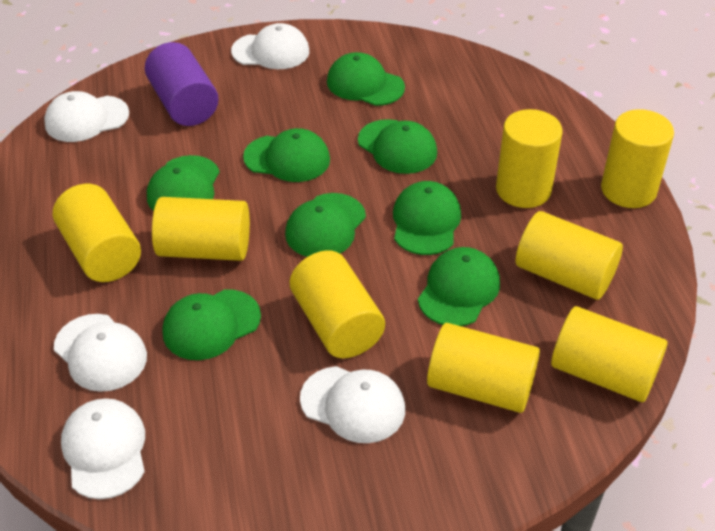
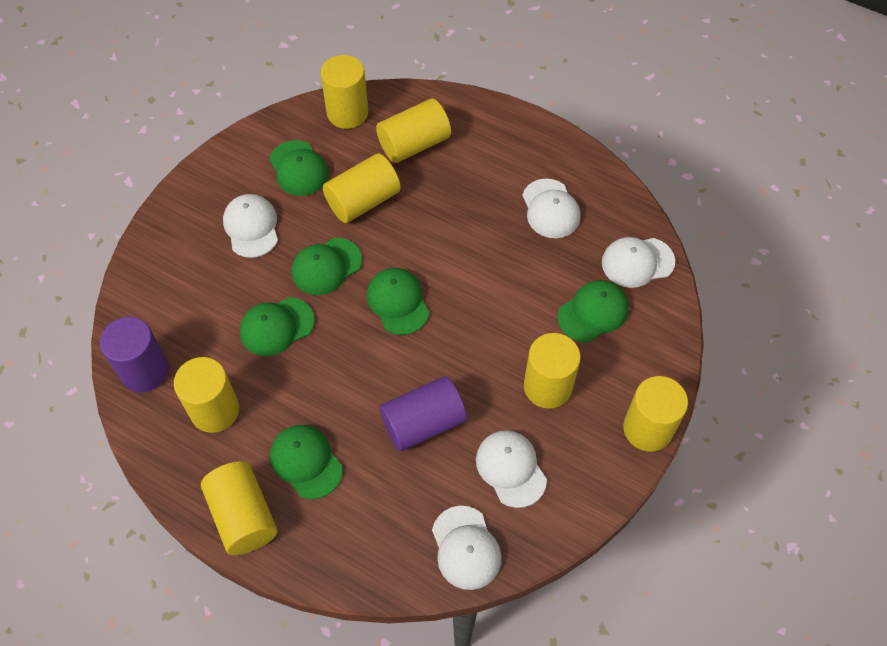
green cap: 8 -> 6
purple cylinder: 1 -> 2
yellow cylinder: 8 -> 7

